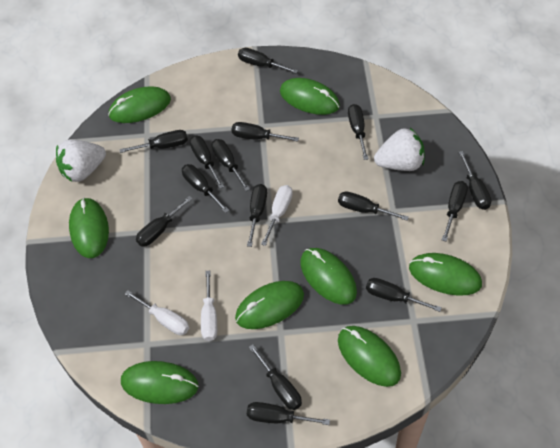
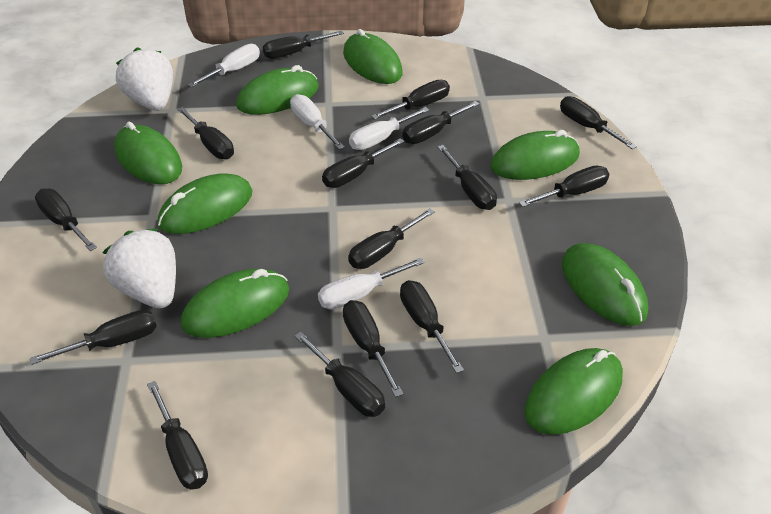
white screwdriver: 3 -> 4

